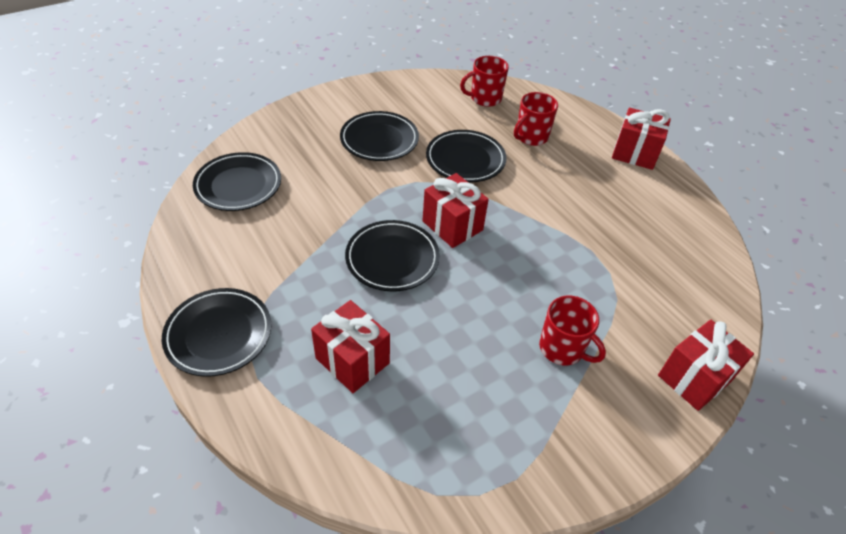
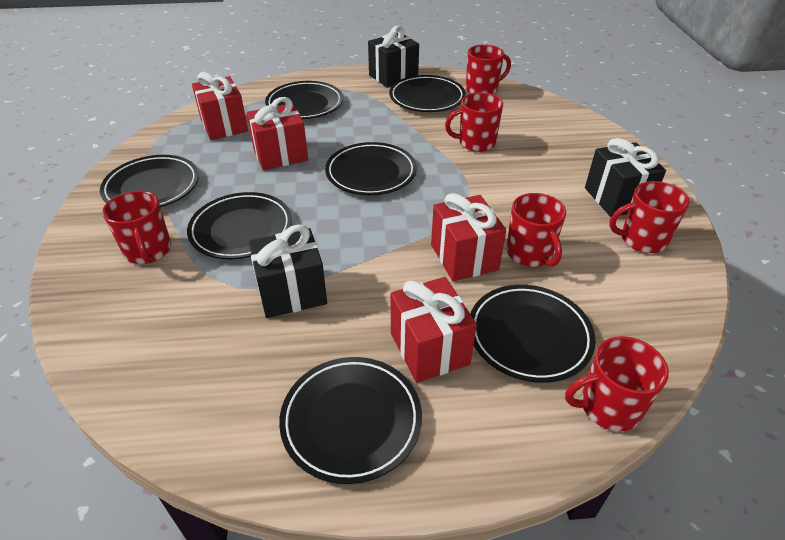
black gift: 0 -> 3
black plate: 5 -> 7
red mug: 3 -> 6

